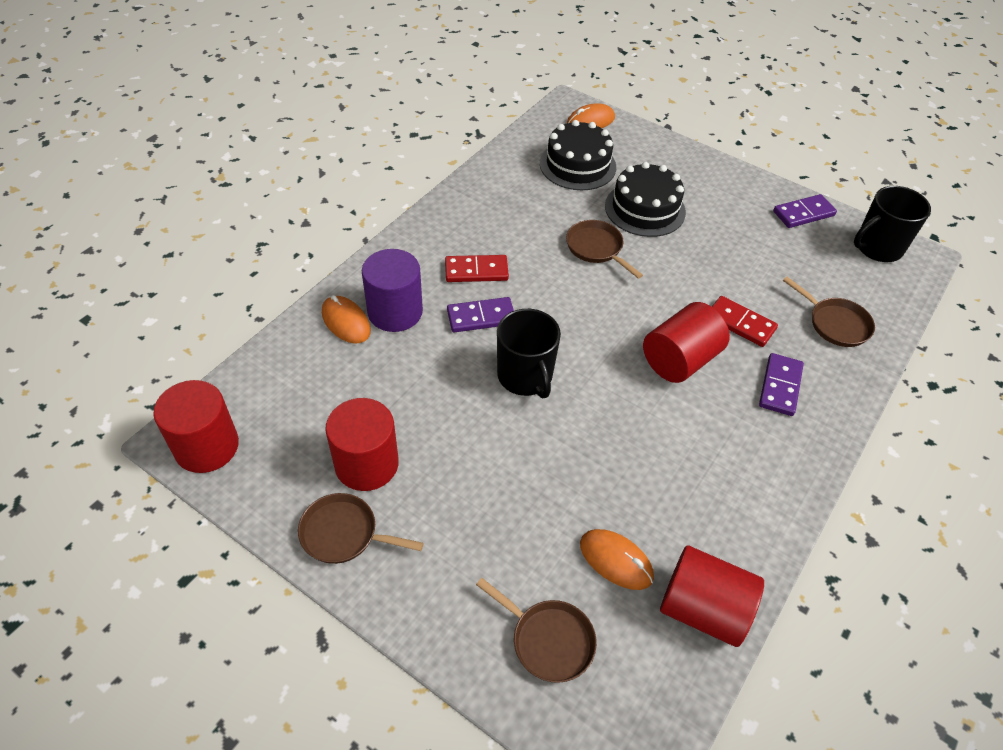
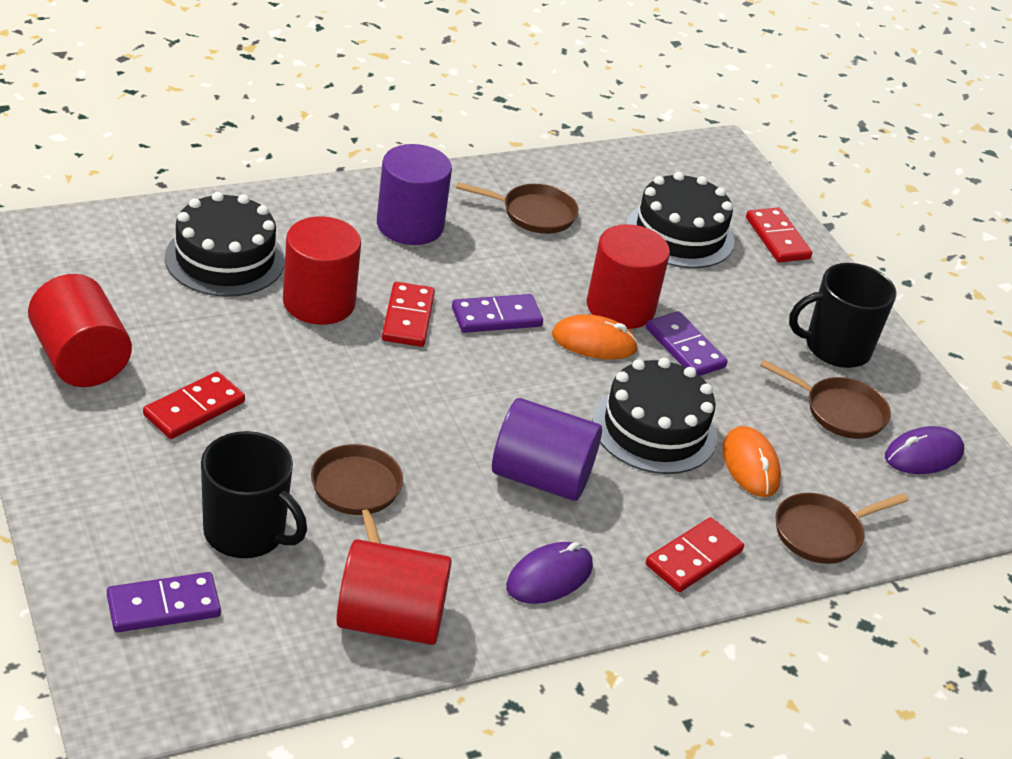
black cake: 2 -> 3
orange mouse: 3 -> 2
purple cylinder: 1 -> 2
purple mouse: 0 -> 2
red domino: 2 -> 4

